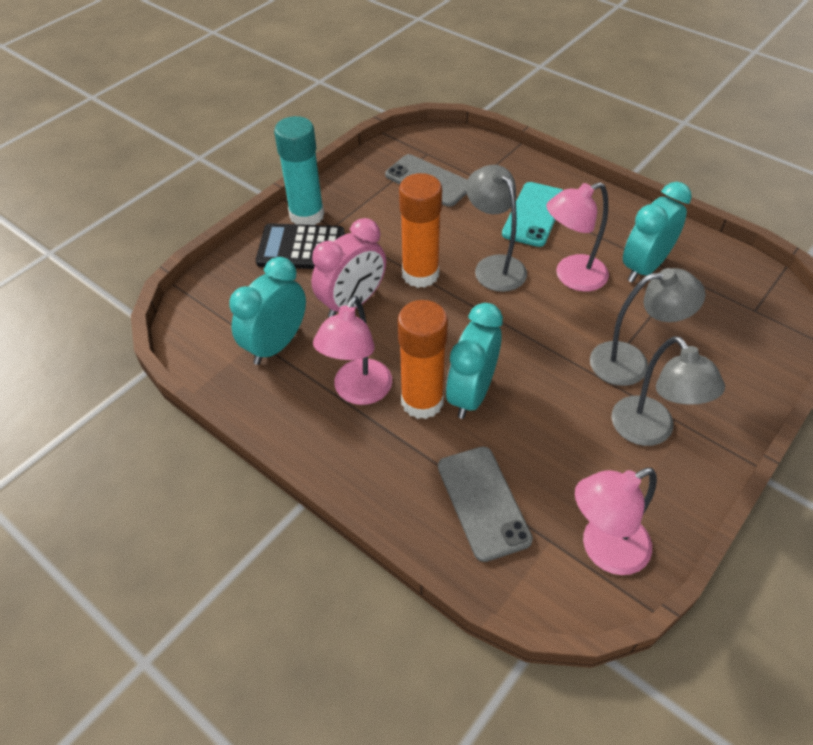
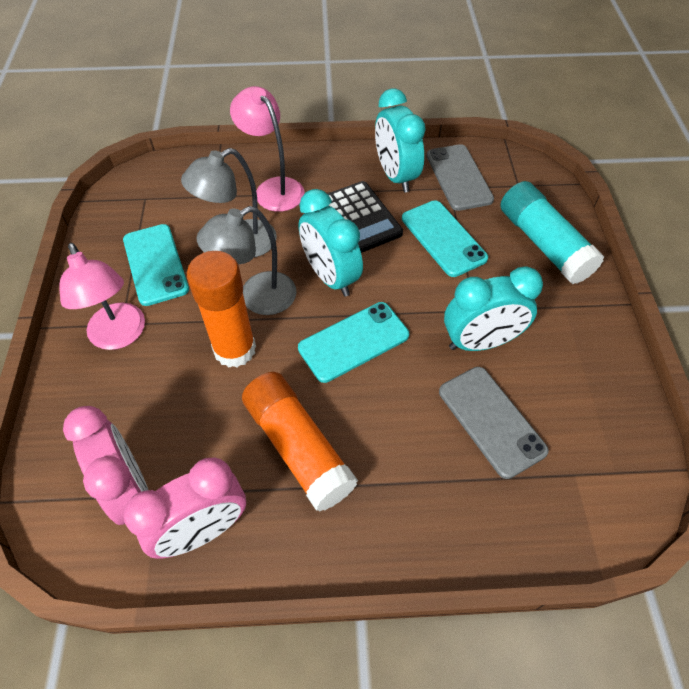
grey lamp: 3 -> 2
pink clock: 1 -> 2
pink lamp: 3 -> 2
turquoise phone: 1 -> 3

